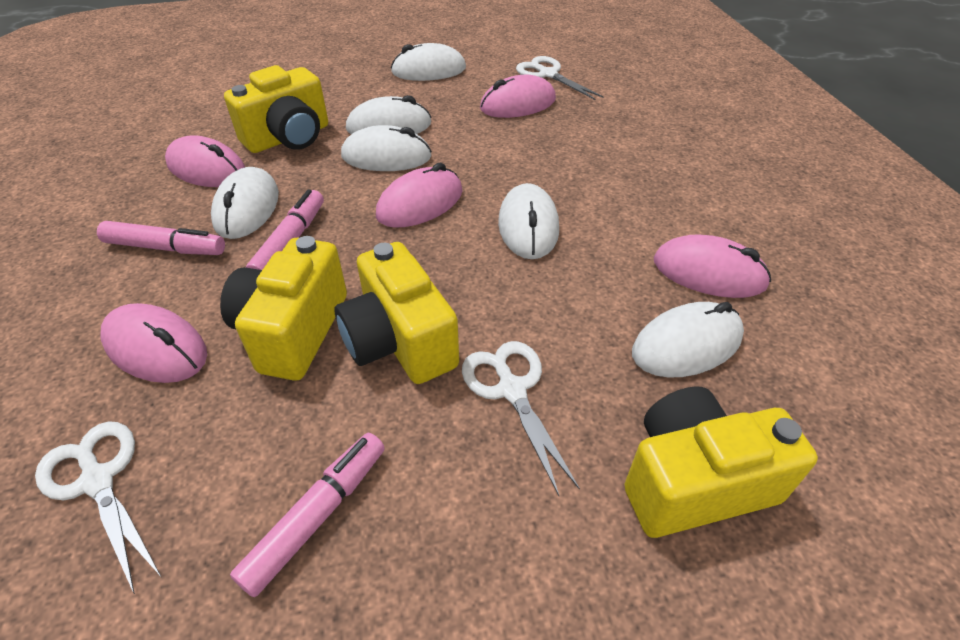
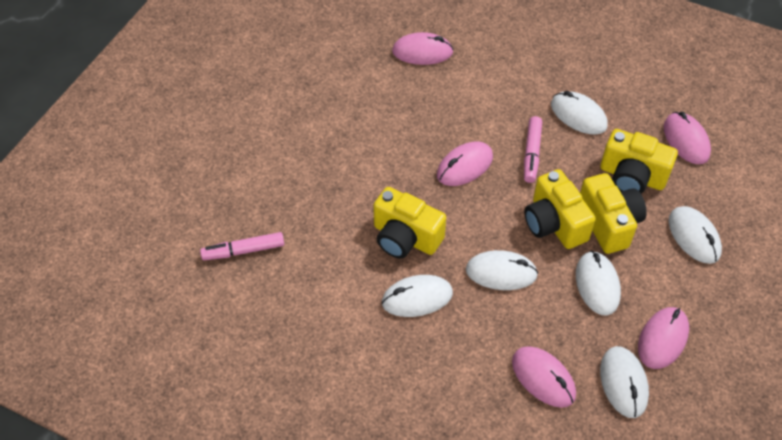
pink marker: 3 -> 2
white scissors: 3 -> 0

